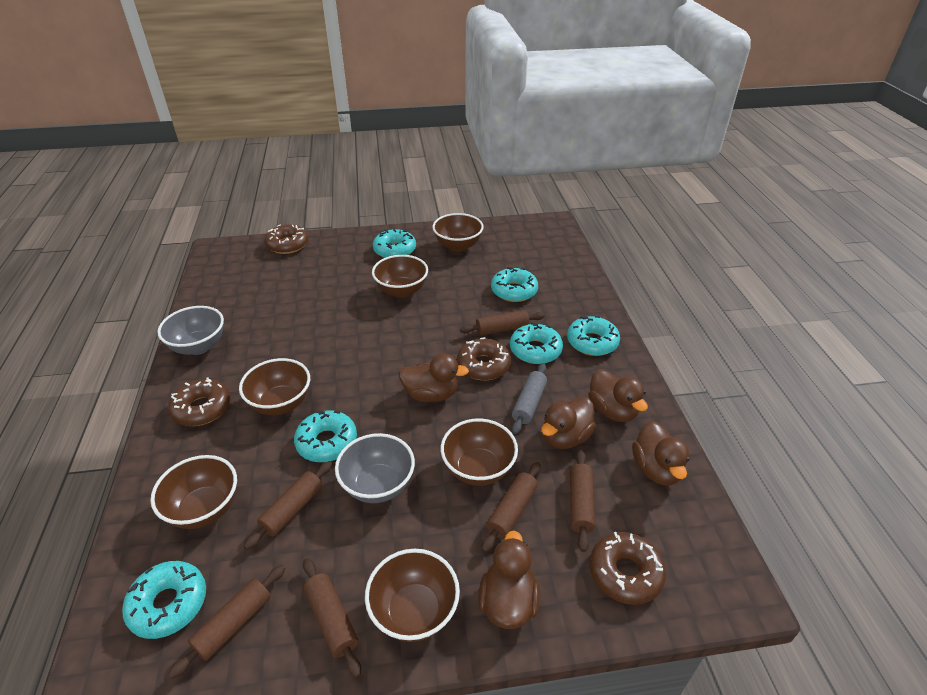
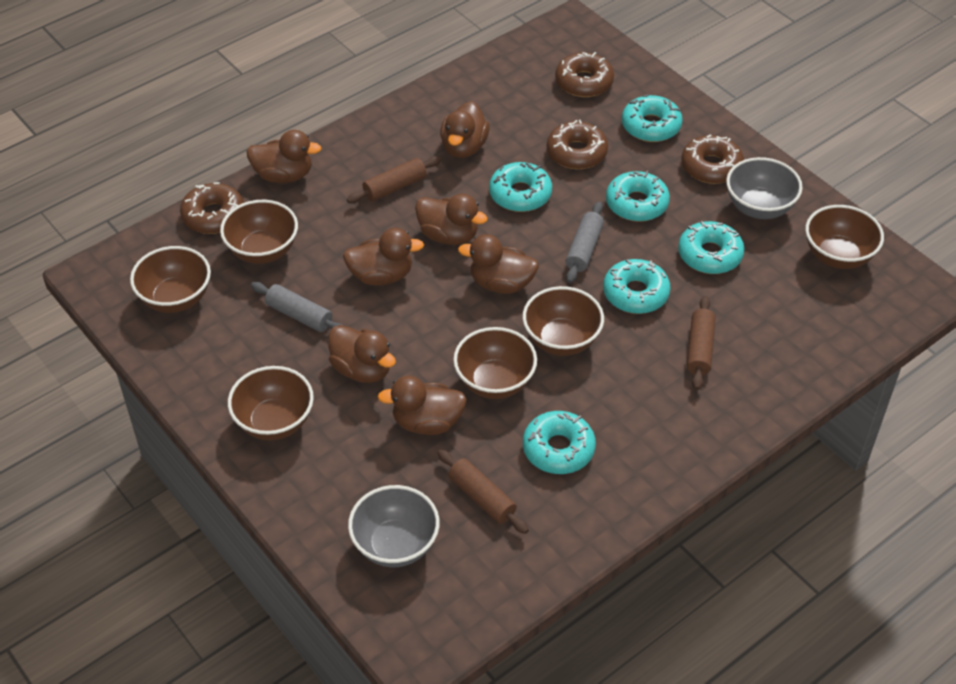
brown duck: 5 -> 7
brown rolling pin: 6 -> 3
grey rolling pin: 1 -> 2

